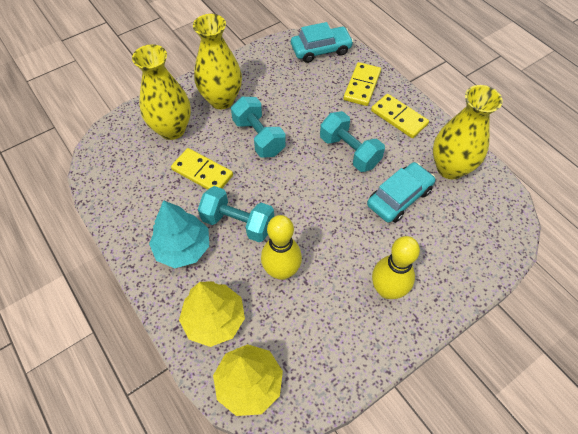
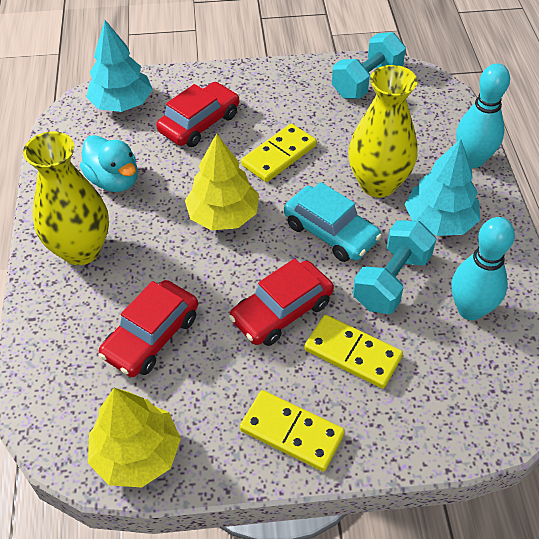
red car: 0 -> 3
turquoise bowling pin: 0 -> 2
turquoise car: 2 -> 1
turquoise duck: 0 -> 1
turquoise dumbbell: 3 -> 2
turquoise tree: 1 -> 2
yellow bowling pin: 2 -> 0
yellow vase: 3 -> 2

